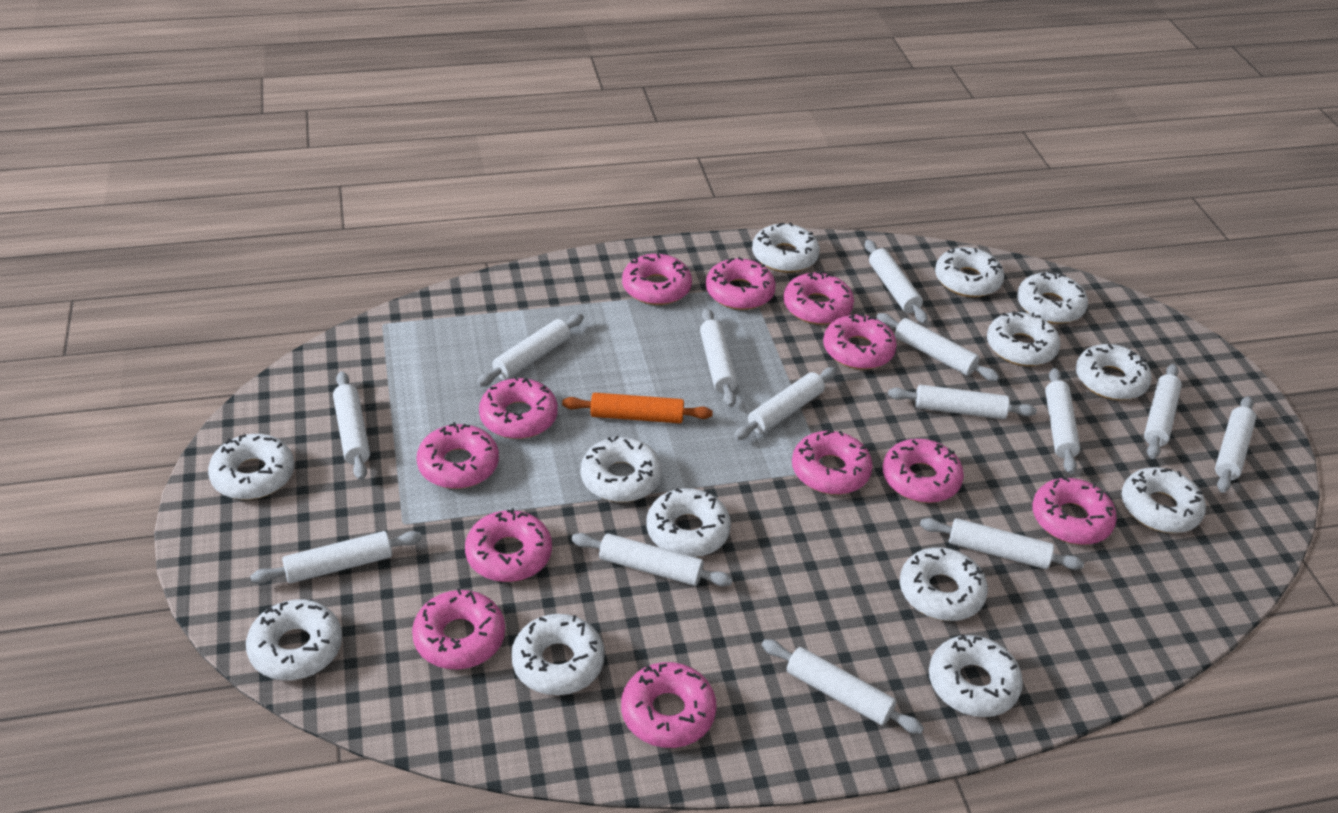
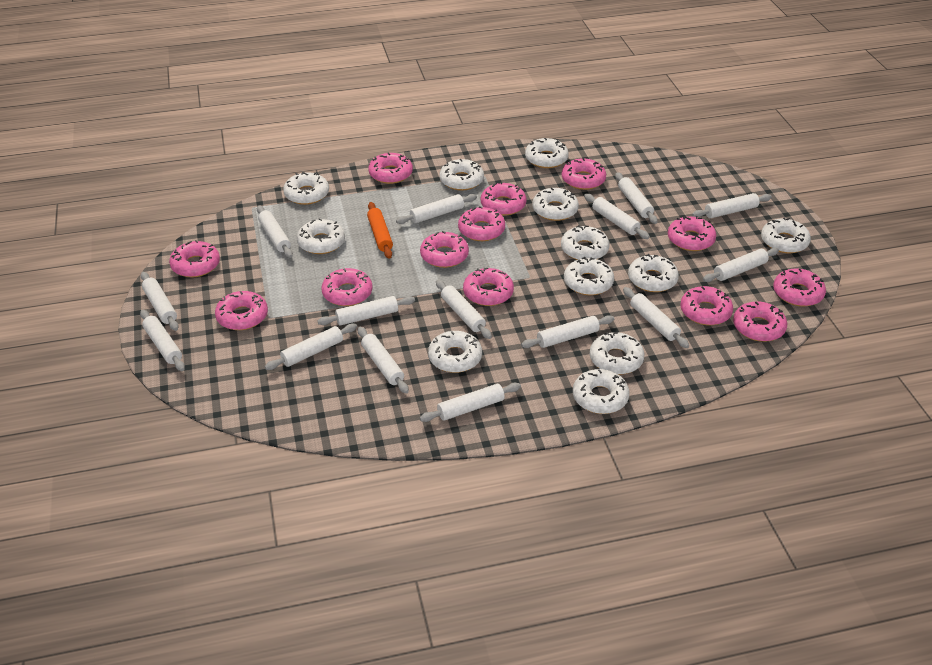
pink donut: 12 -> 13
white donut: 13 -> 12
white rolling pin: 14 -> 15

